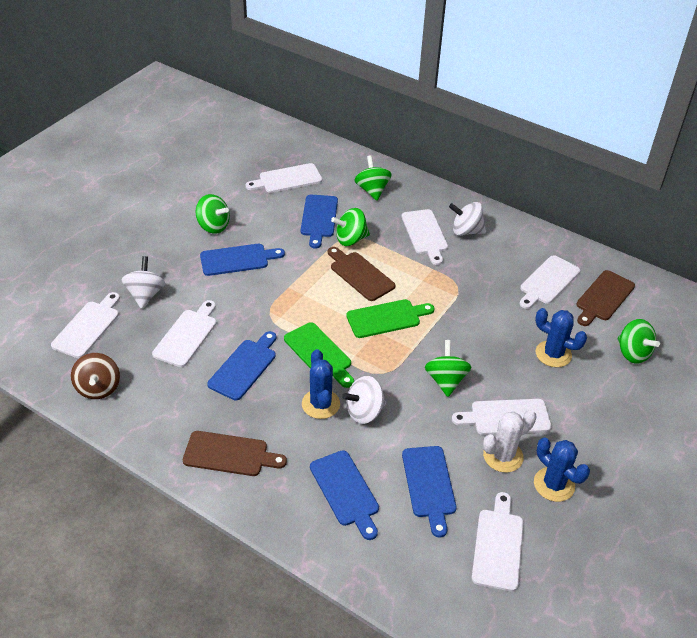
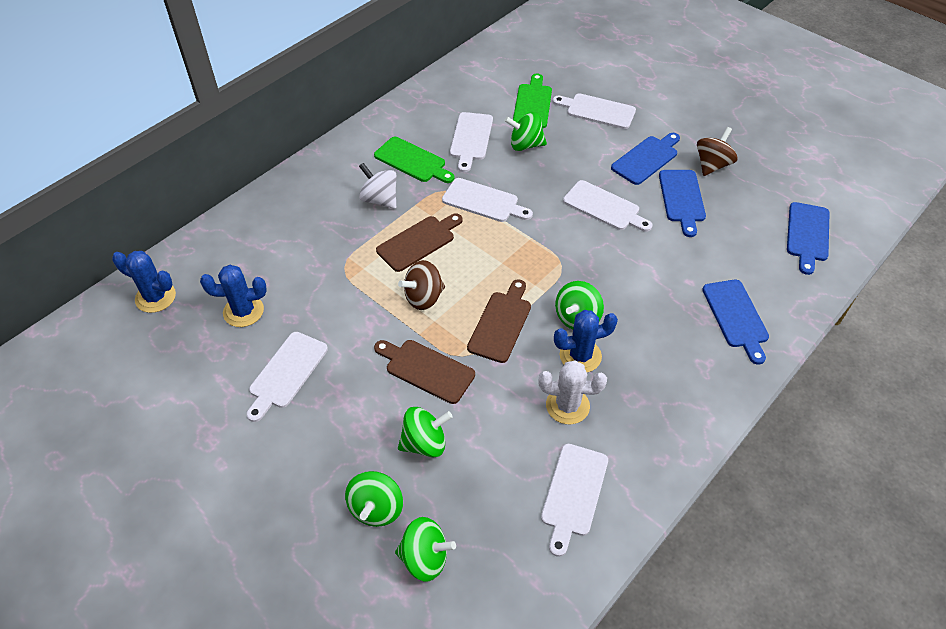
blue cutting board: 5 -> 4
brown spinning top: 1 -> 2
white cutting board: 7 -> 6
white spinning top: 3 -> 1

